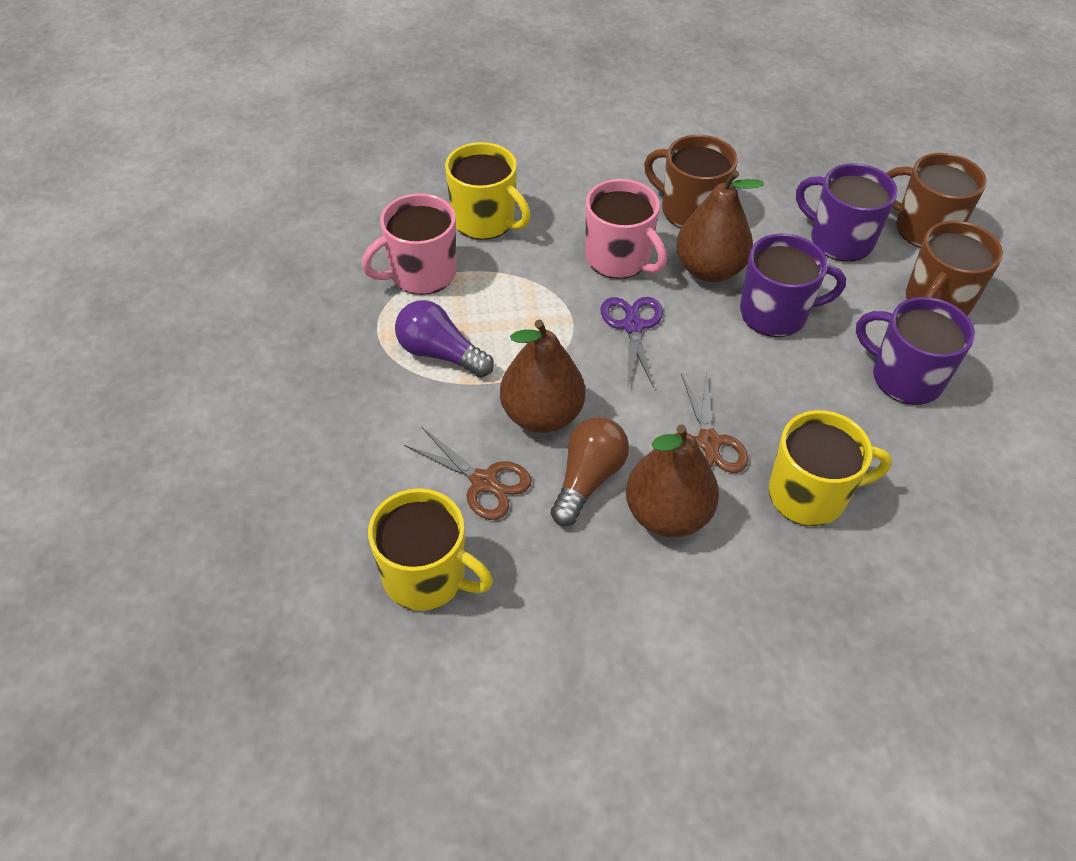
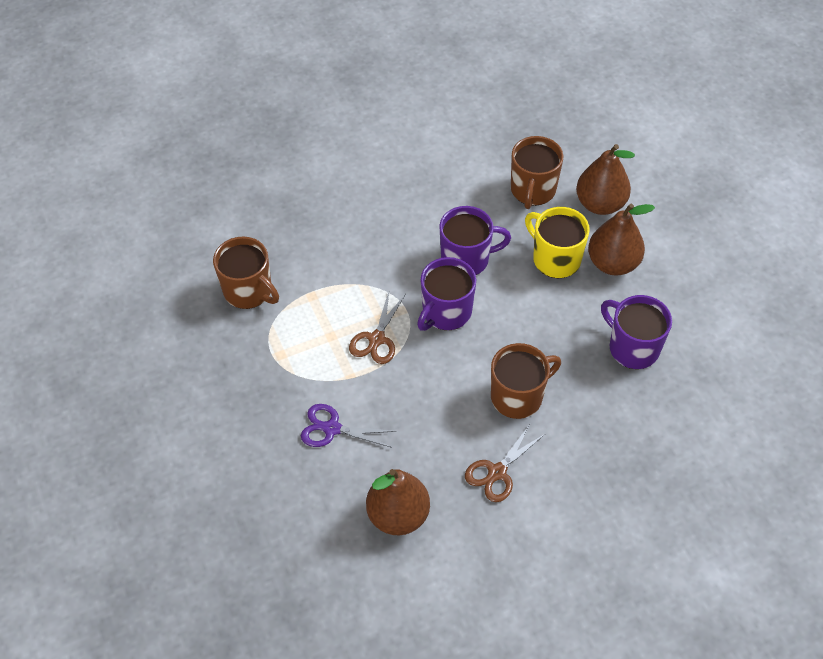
brown light bulb: 1 -> 0
pink mug: 2 -> 0
purple light bulb: 1 -> 0
yellow mug: 3 -> 1

